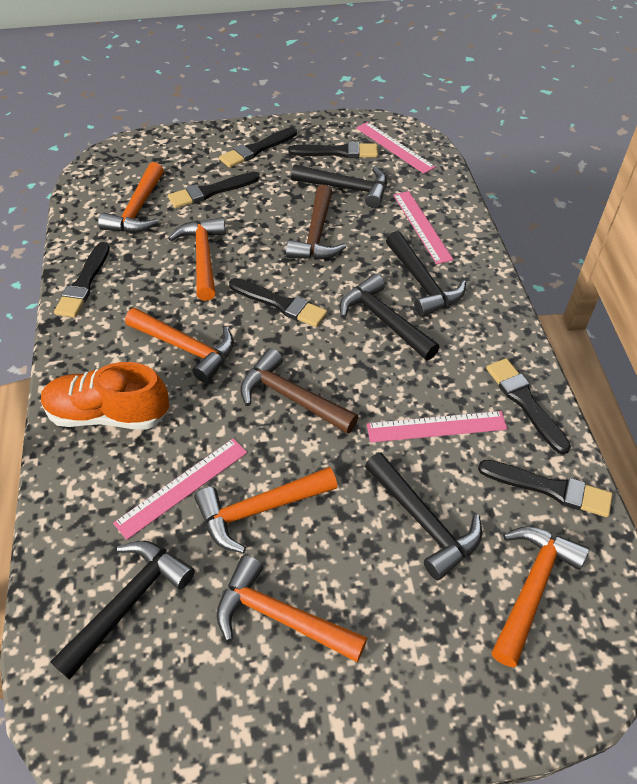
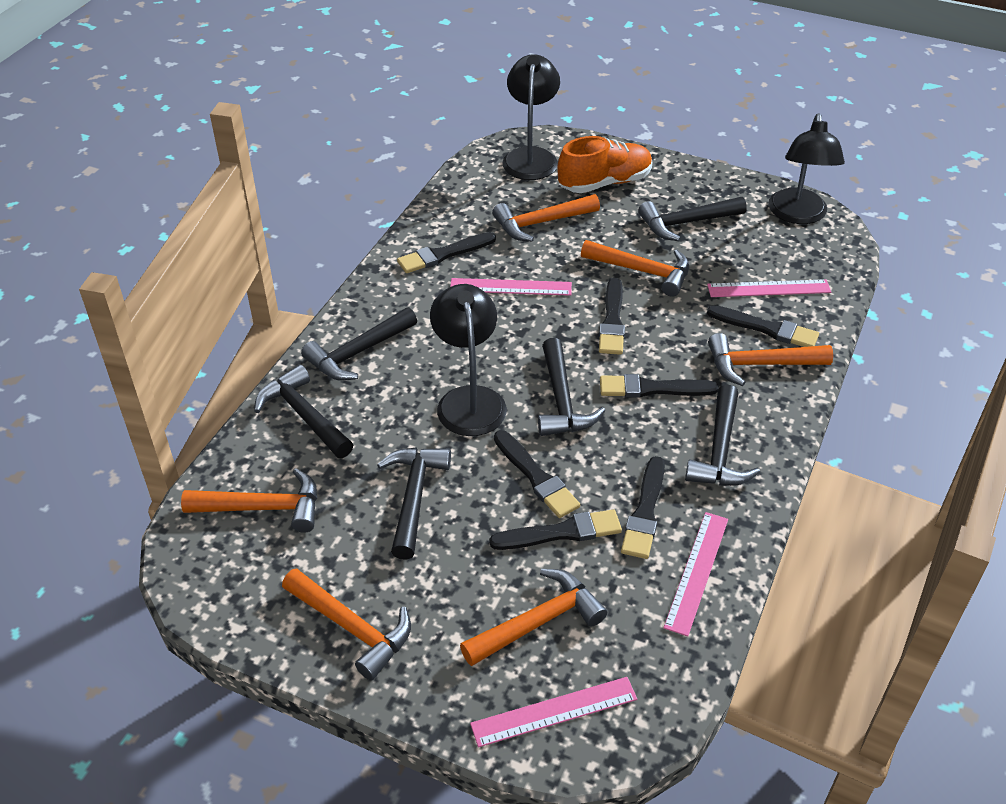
black hammer: 5 -> 6
black lamp: 0 -> 3
brown hammer: 2 -> 0

